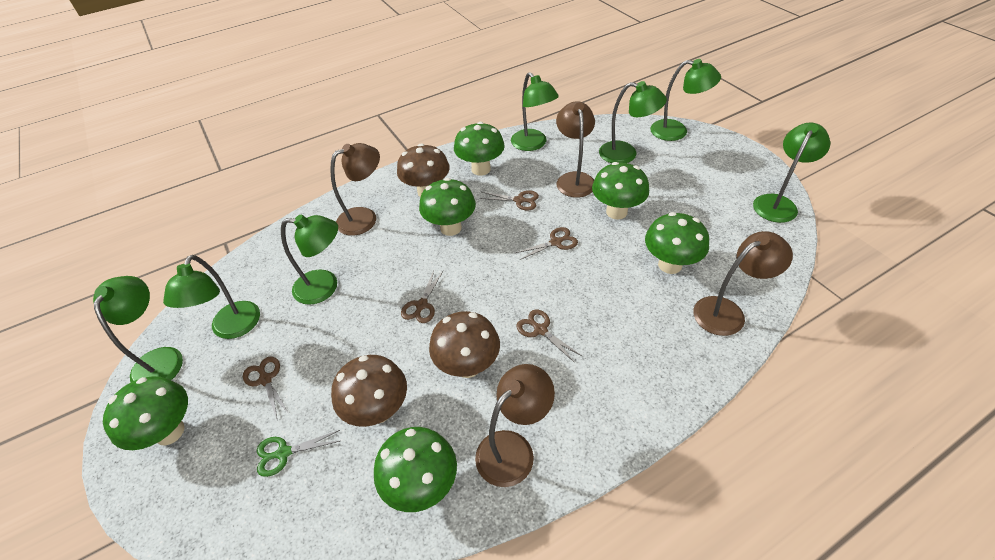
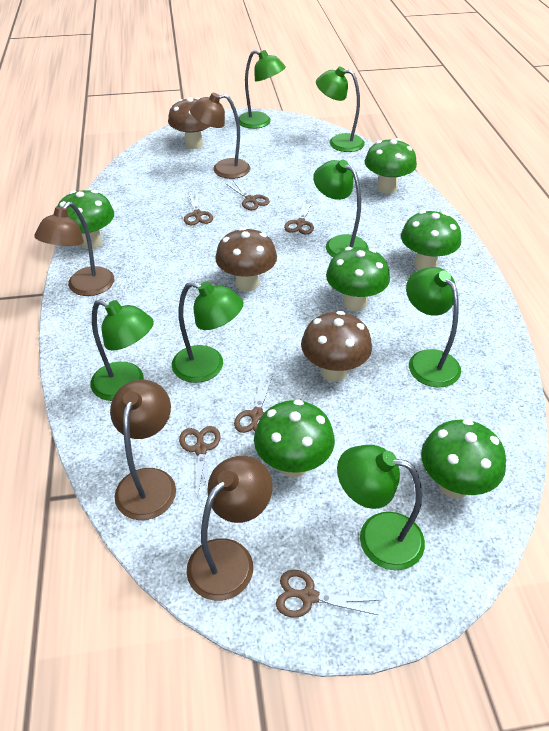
brown scissors: 5 -> 6
green scissors: 1 -> 0

